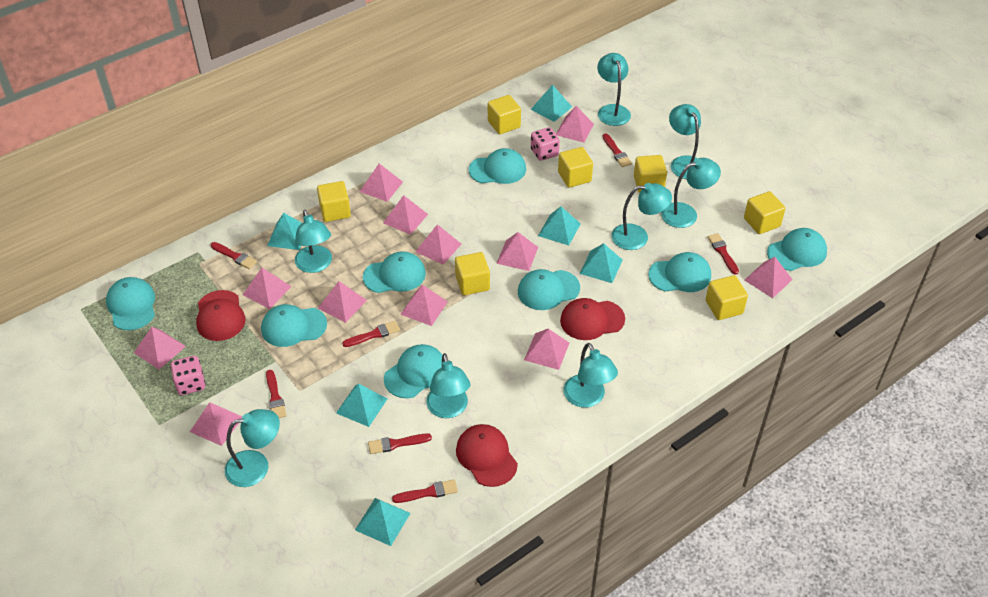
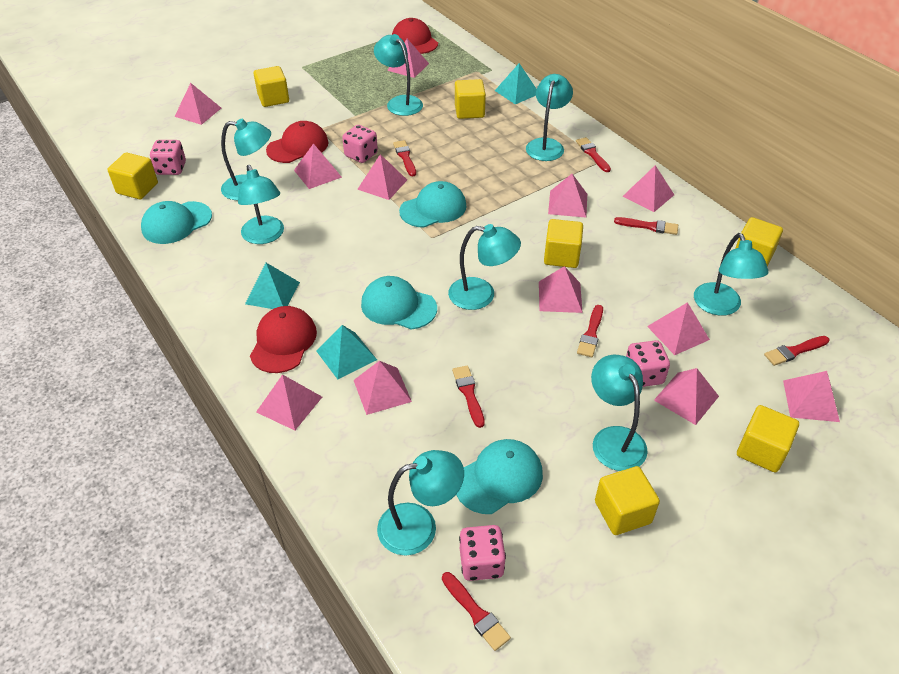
pink dice: 2 -> 4
turquoise cap: 8 -> 4
turquoise pyramid: 6 -> 3

